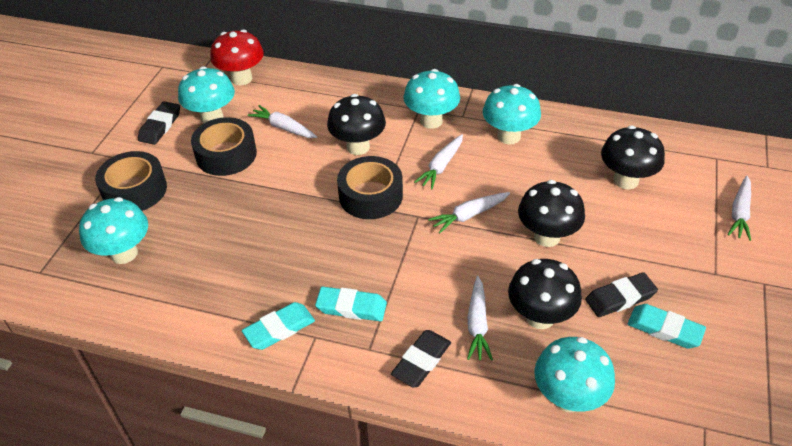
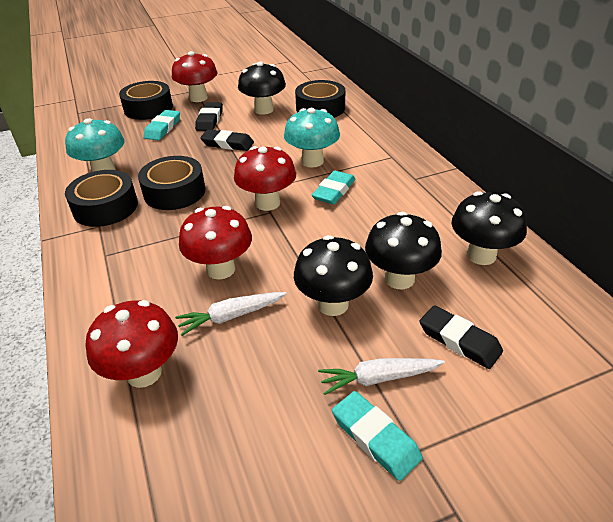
black tape: 3 -> 4
red mushroom: 1 -> 4
turquoise mushroom: 5 -> 2
white carrot: 5 -> 2

